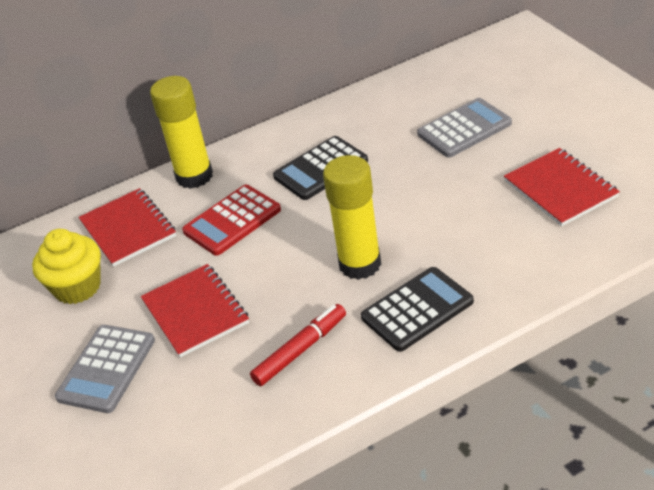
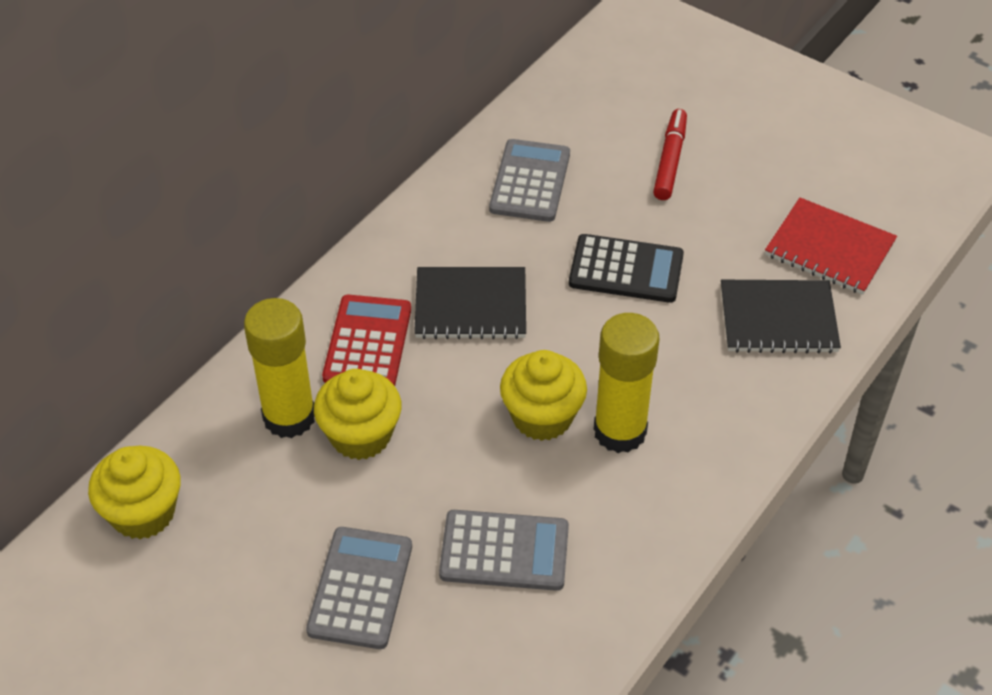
black calculator: 2 -> 1
black notebook: 0 -> 2
grey calculator: 2 -> 3
red notebook: 3 -> 1
yellow cupcake: 1 -> 3

